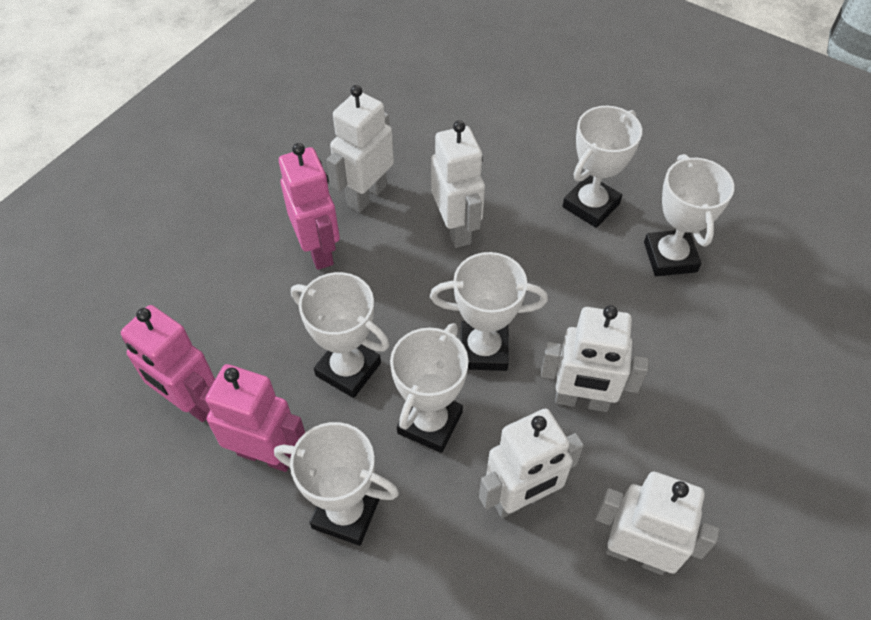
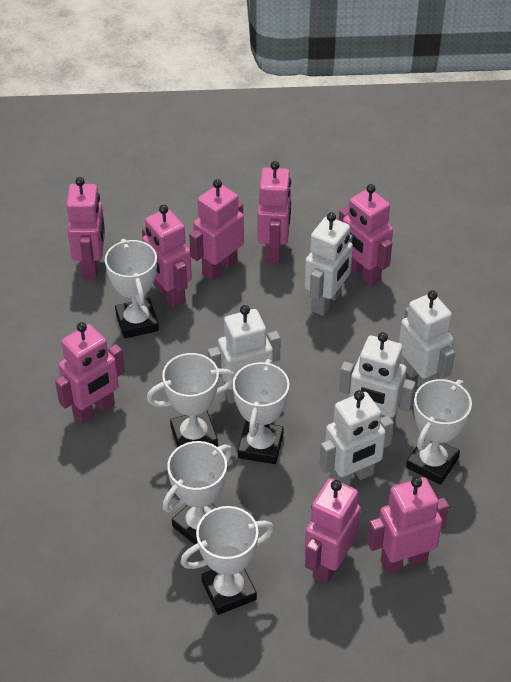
pink robot: 3 -> 8

